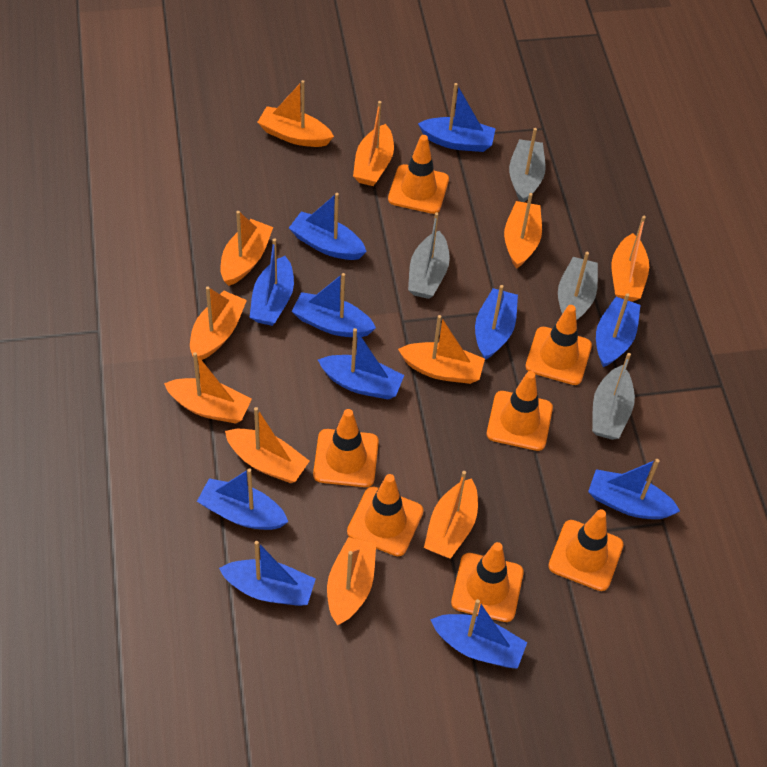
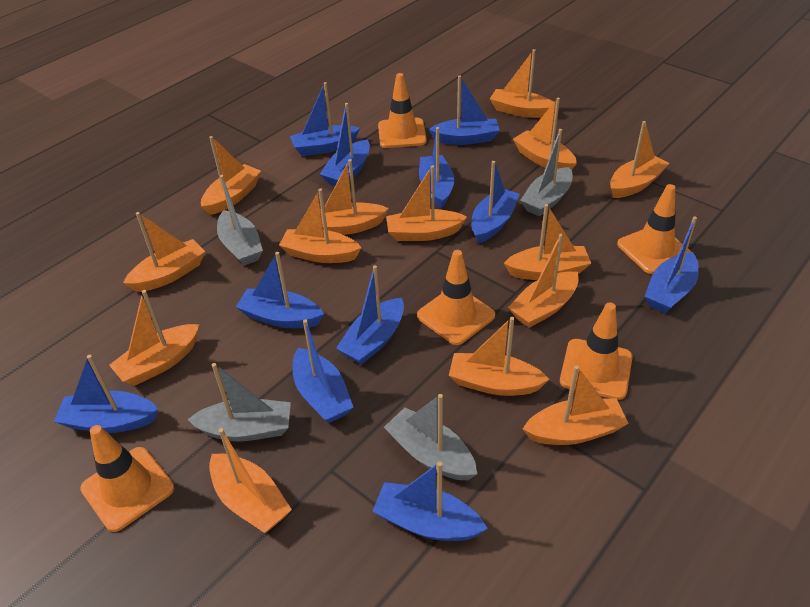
orange boat: 11 -> 14
orange traffic cone: 7 -> 5

